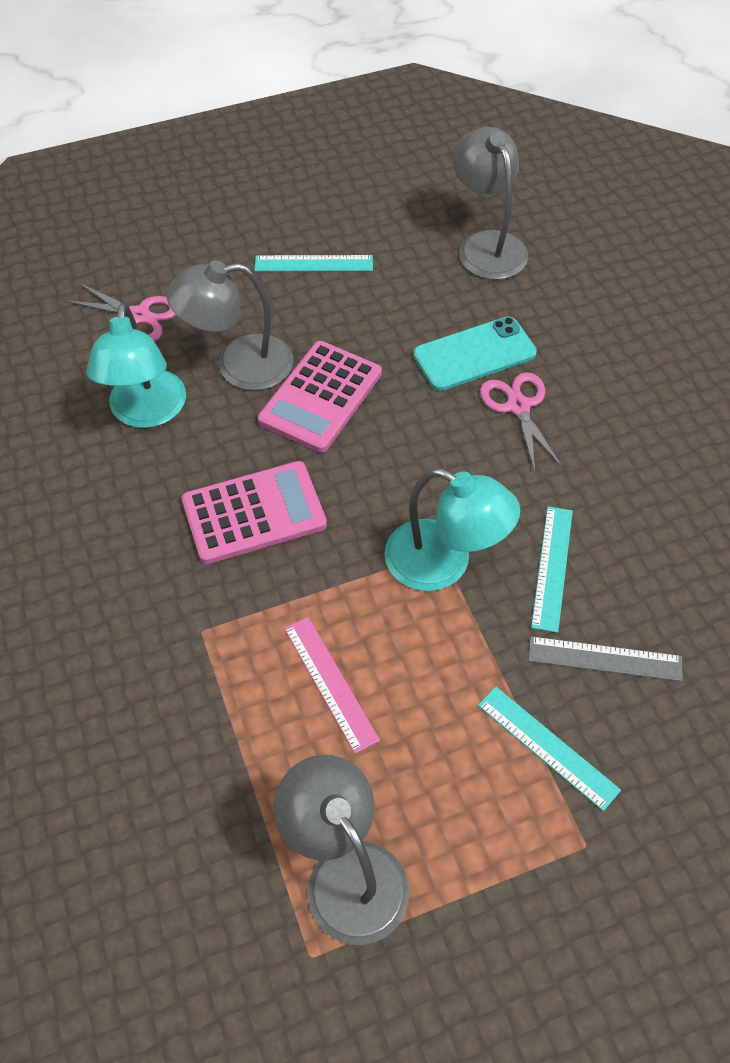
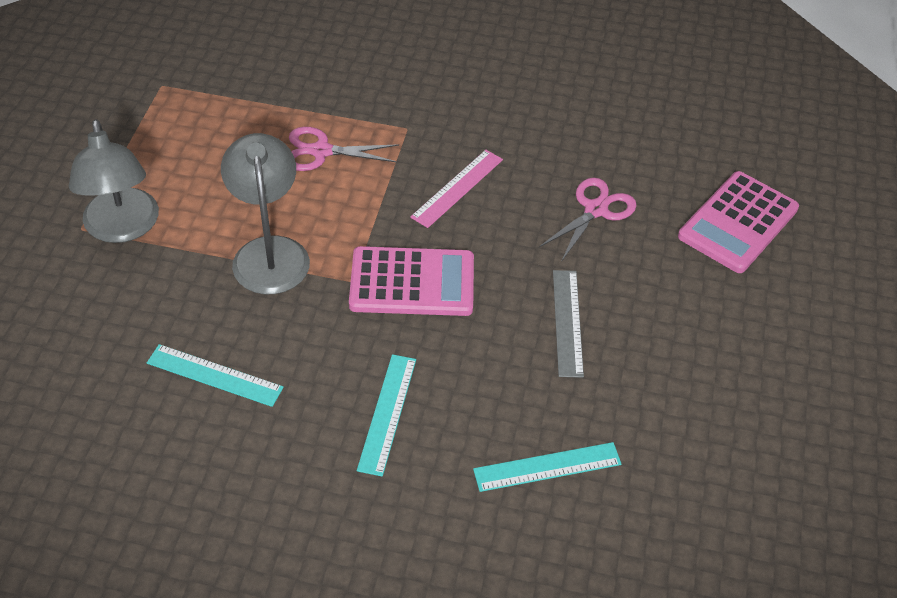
grey lamp: 3 -> 2
turquoise lamp: 2 -> 0
turquoise phone: 1 -> 0

